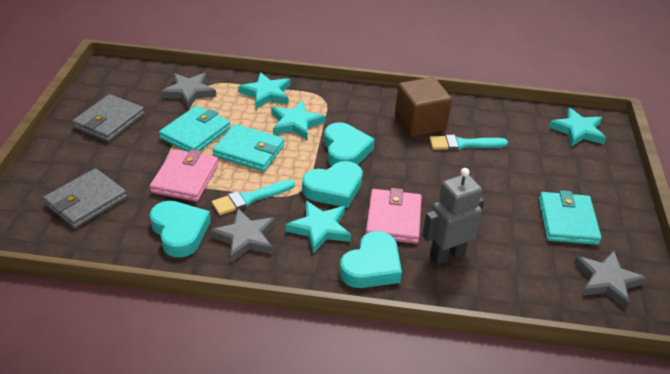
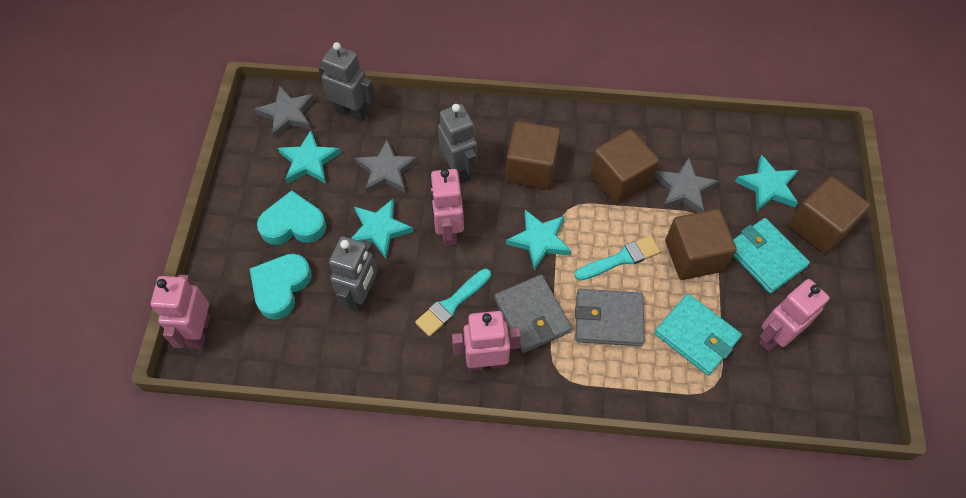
brown cube: 1 -> 4
grey robot: 1 -> 3
pink robot: 0 -> 4
pink wallet: 2 -> 0
turquoise heart: 4 -> 2
turquoise wallet: 3 -> 2

